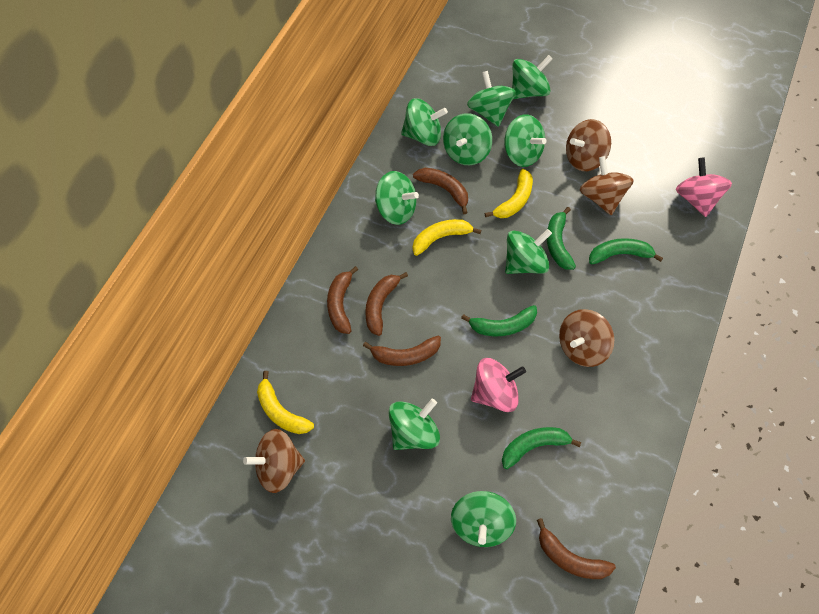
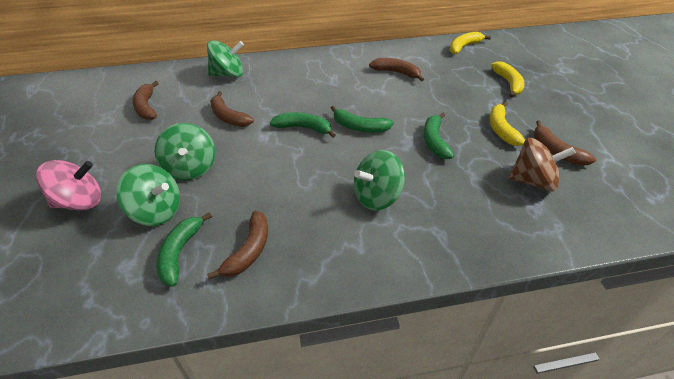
brown spinning top: 4 -> 1
green spinning top: 9 -> 4
pink spinning top: 2 -> 1

